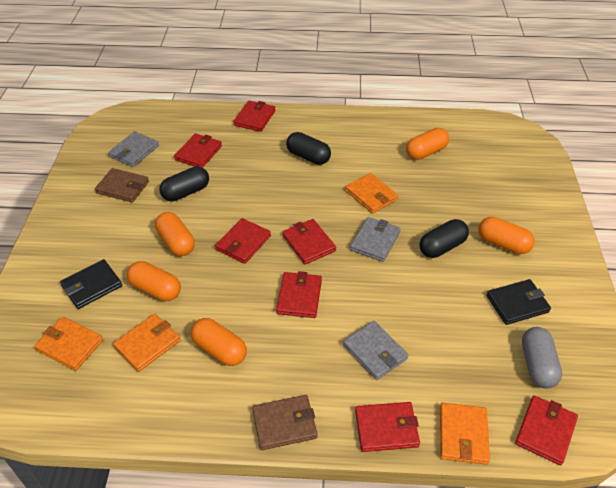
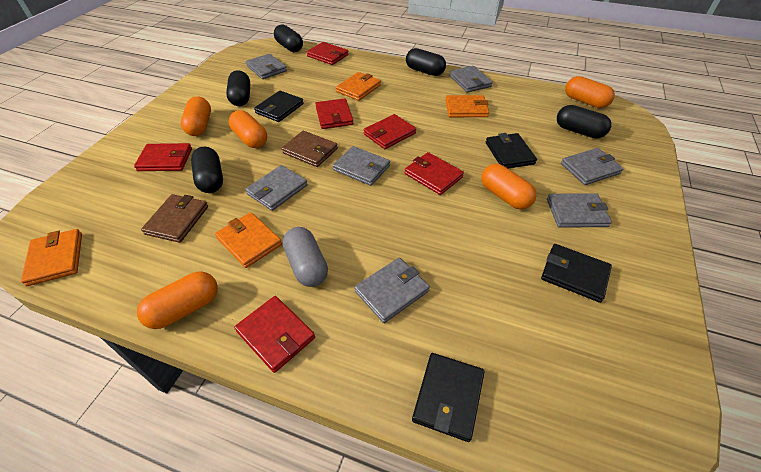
black capsule: 3 -> 5
black wallet: 2 -> 4
grey wallet: 3 -> 7
red wallet: 7 -> 6

